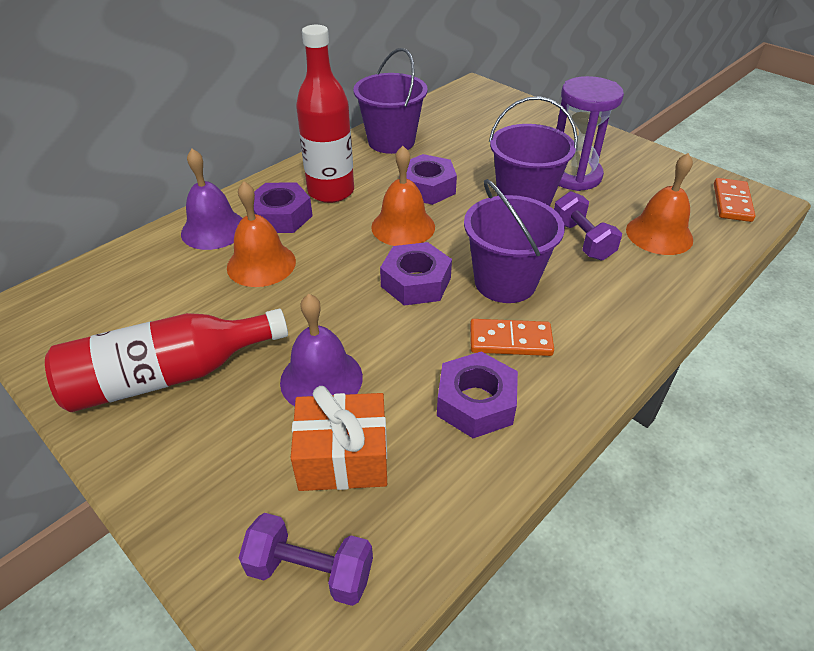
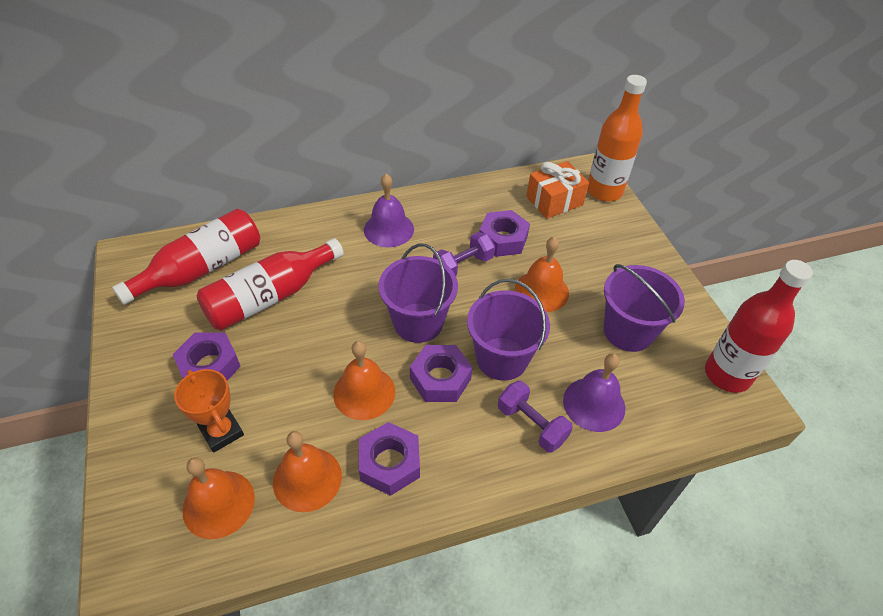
orange bell: 3 -> 4
orange bottle: 0 -> 1
orange domino: 2 -> 0
orange trophy: 0 -> 1
purple hourglass: 1 -> 0
red bottle: 2 -> 3

